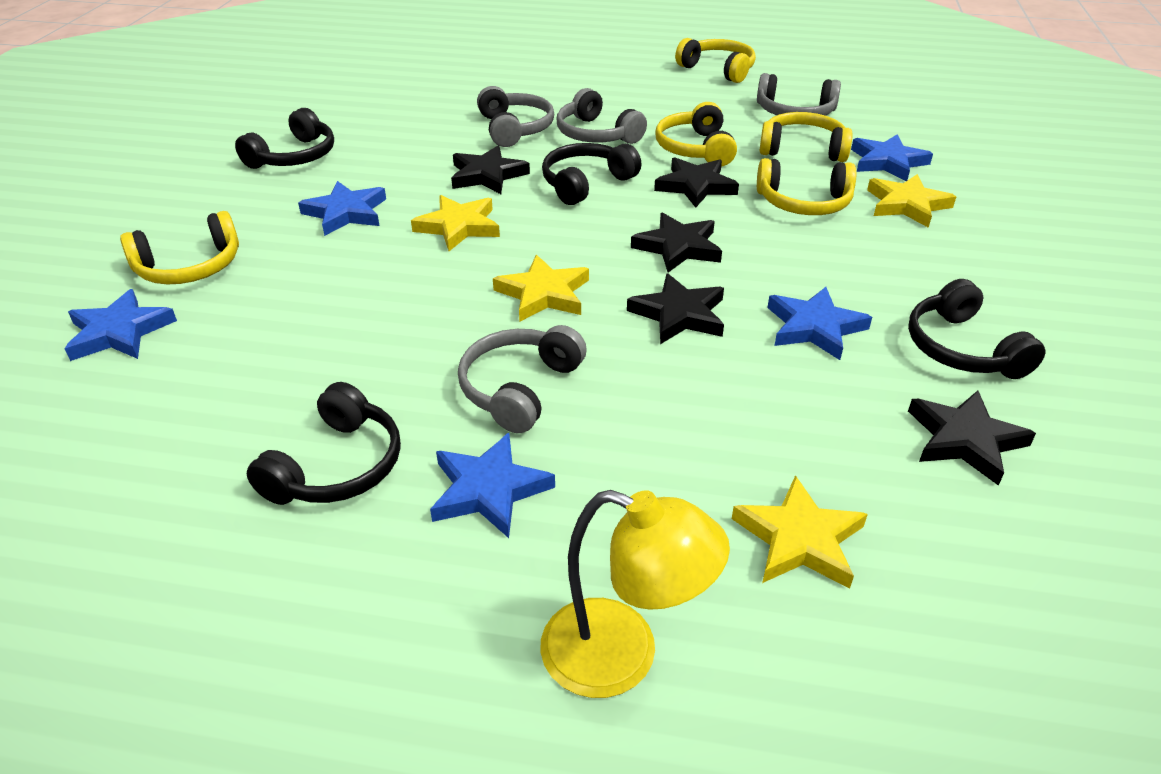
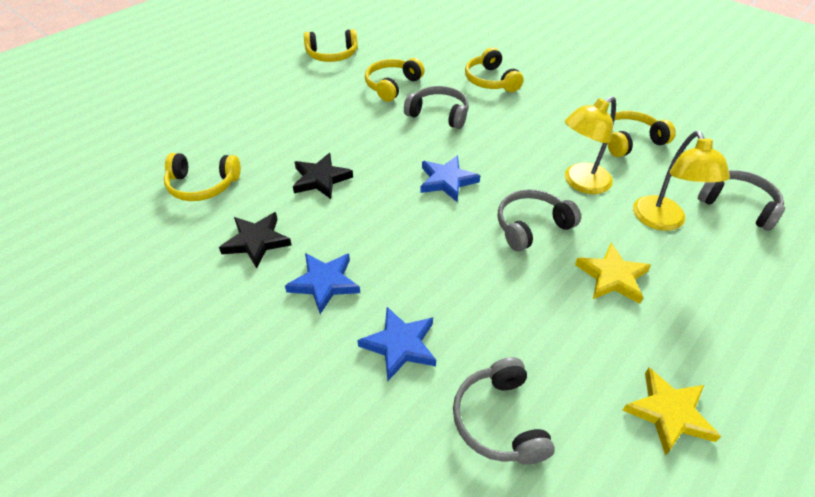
black headphones: 4 -> 0
black star: 5 -> 2
blue star: 5 -> 3
yellow lamp: 1 -> 2
yellow star: 4 -> 2

